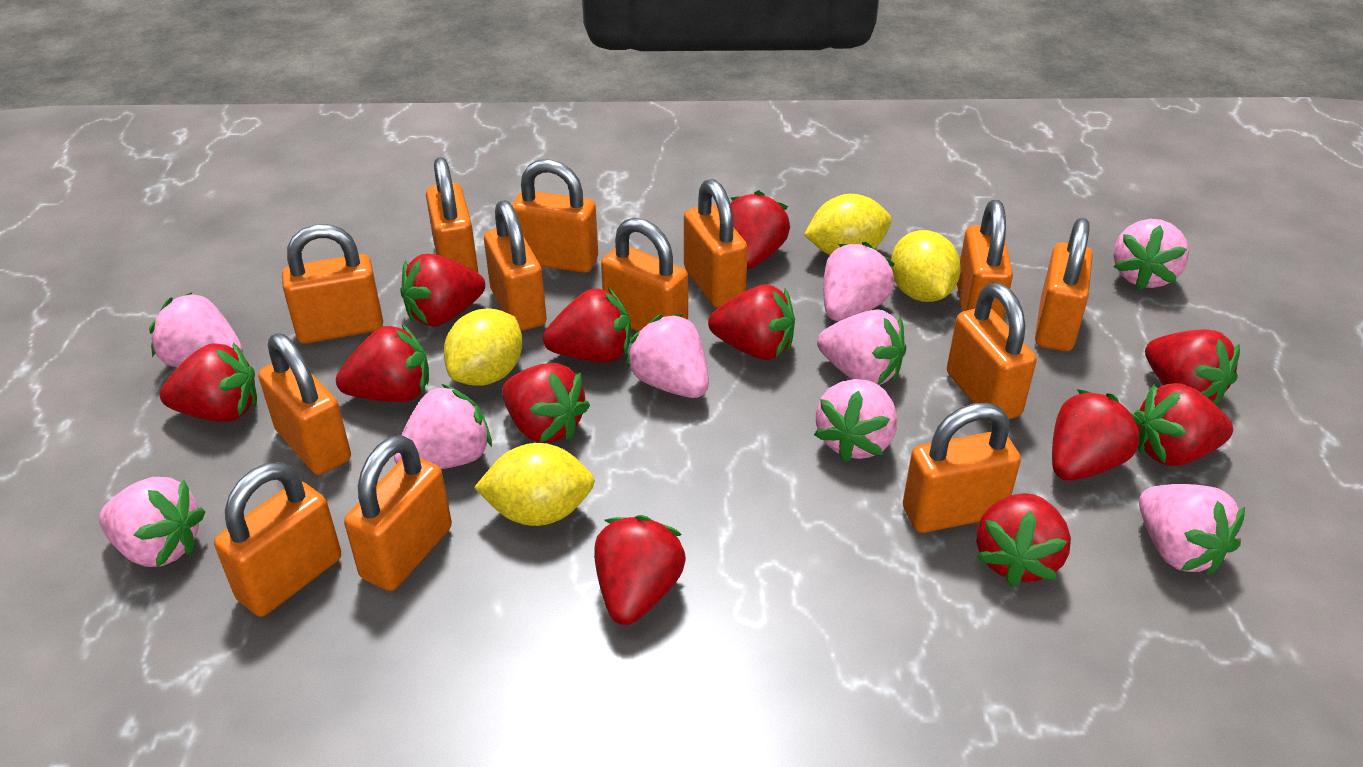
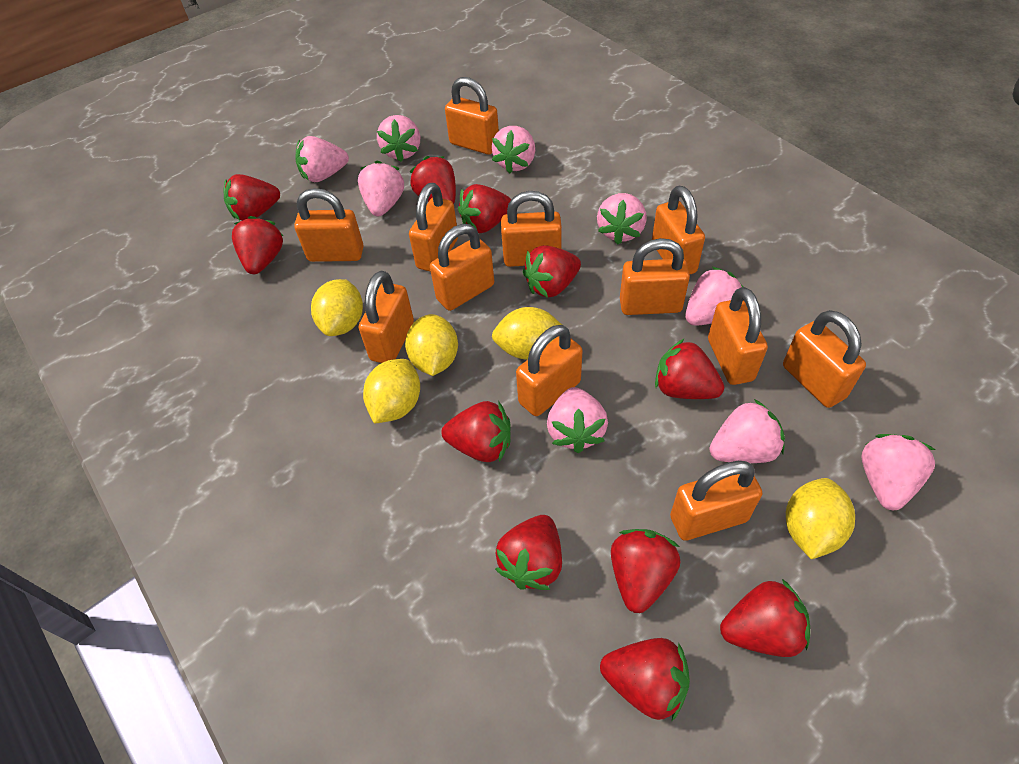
orange padlock: 13 -> 12
red strawberry: 12 -> 11
yellow lemon: 4 -> 5

